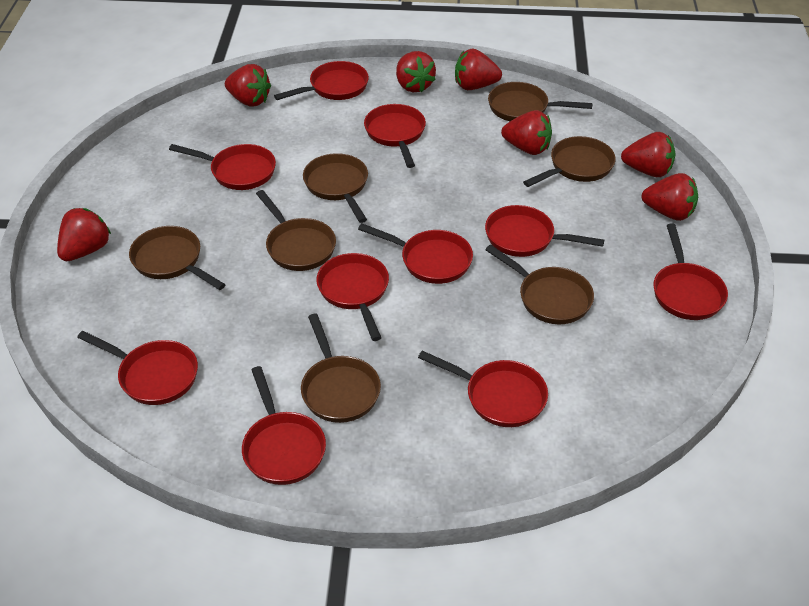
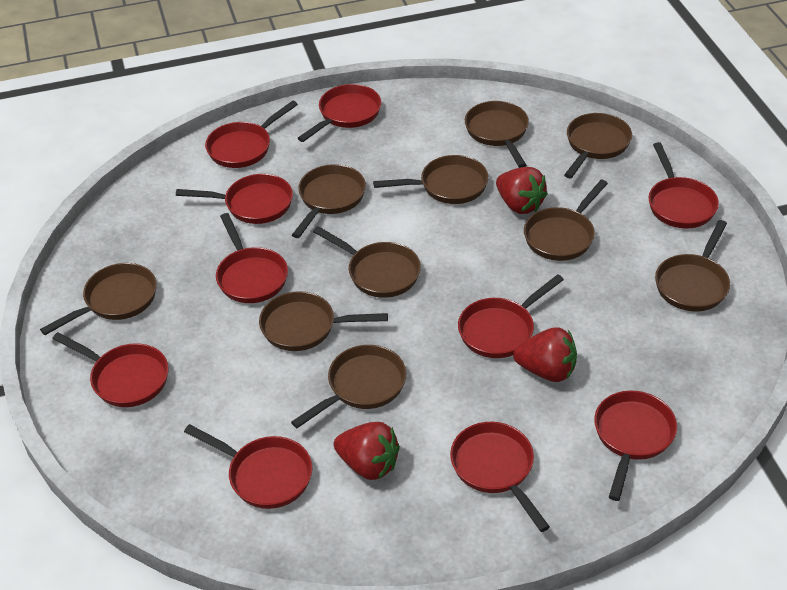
brown pan: 7 -> 10
red strawberry: 7 -> 3

